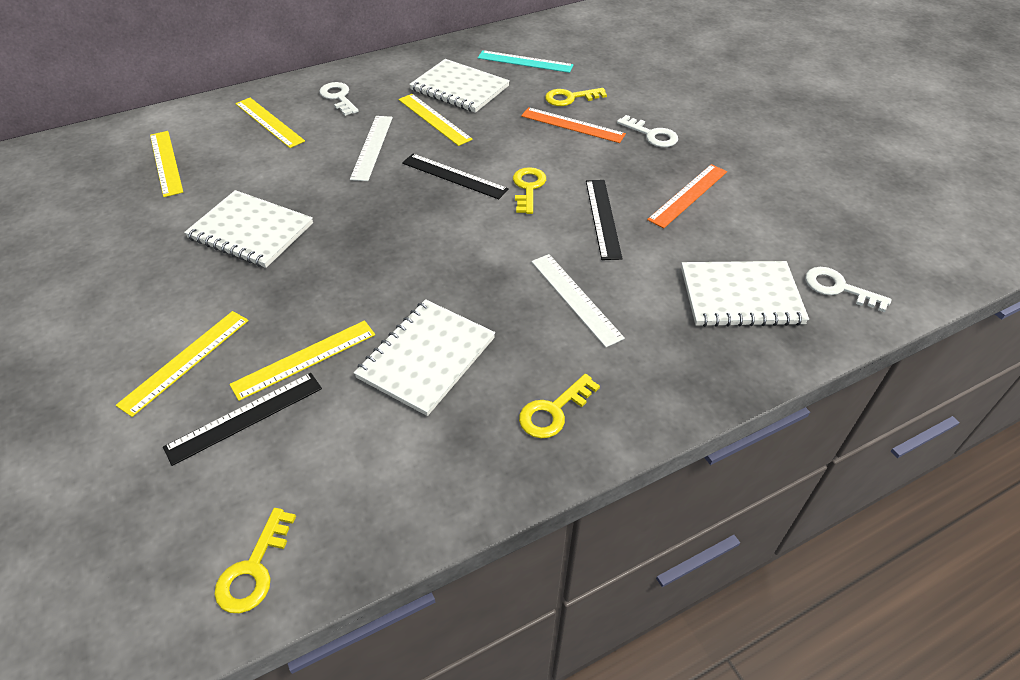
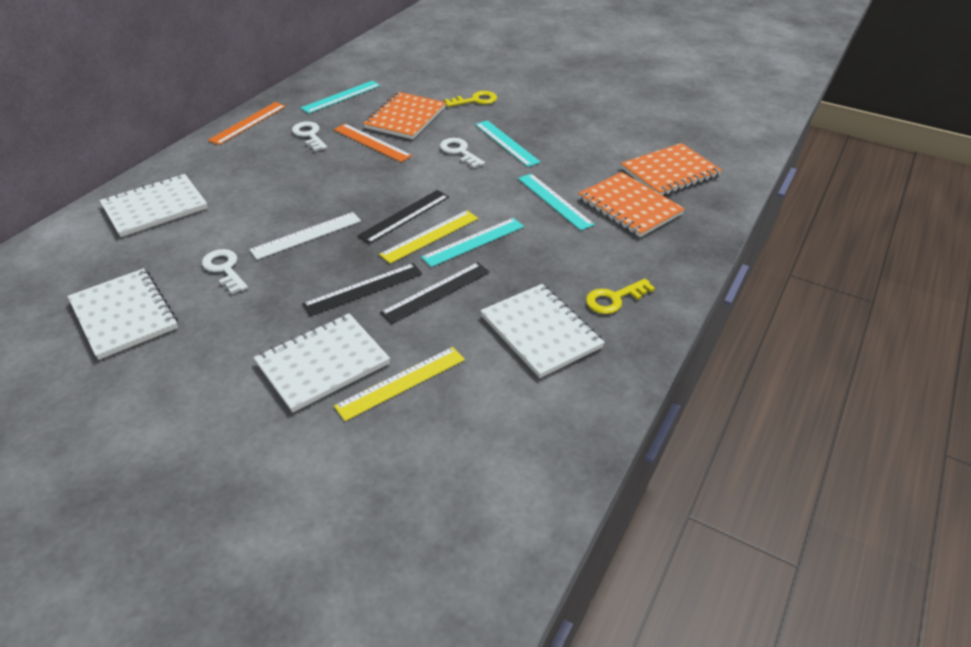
orange notebook: 0 -> 3
turquoise ruler: 1 -> 4
white ruler: 2 -> 1
yellow key: 4 -> 2
yellow ruler: 5 -> 2

